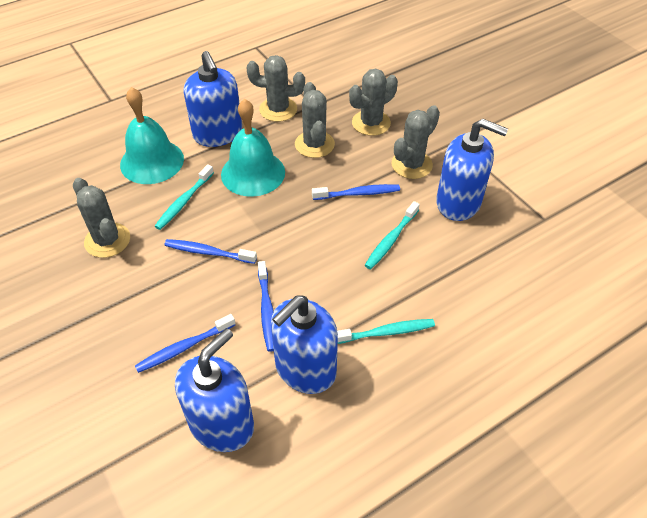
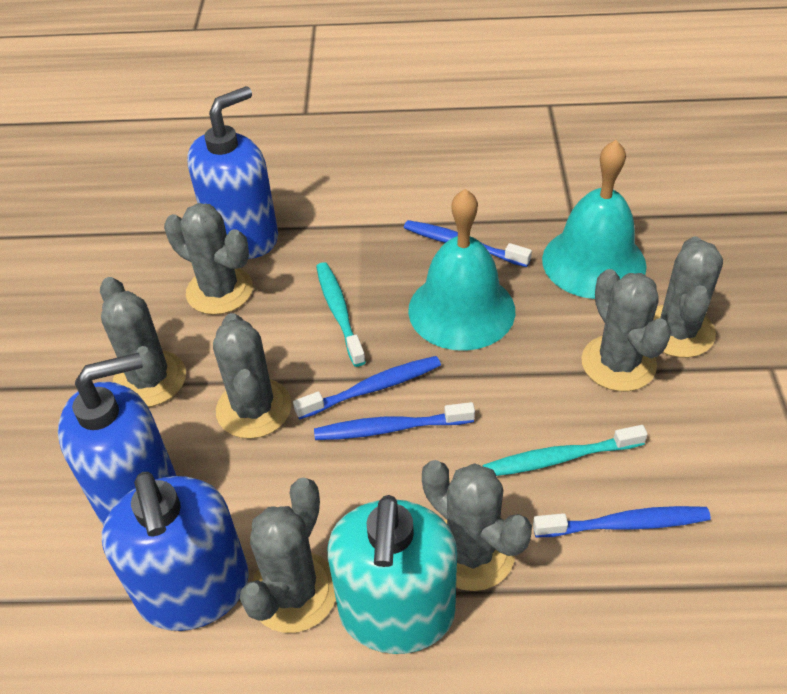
blue soap dispenser: 4 -> 3
grey cactus: 5 -> 7
turquoise soap dispenser: 0 -> 1
turquoise toothbrush: 3 -> 2

